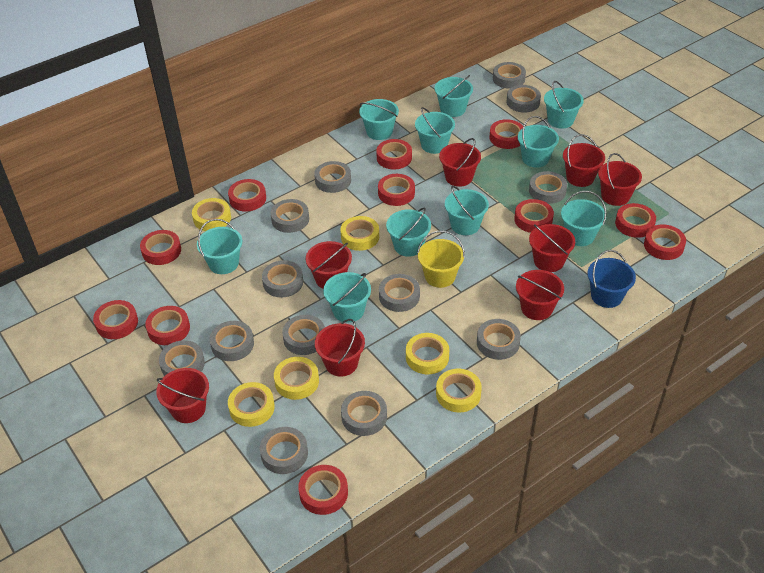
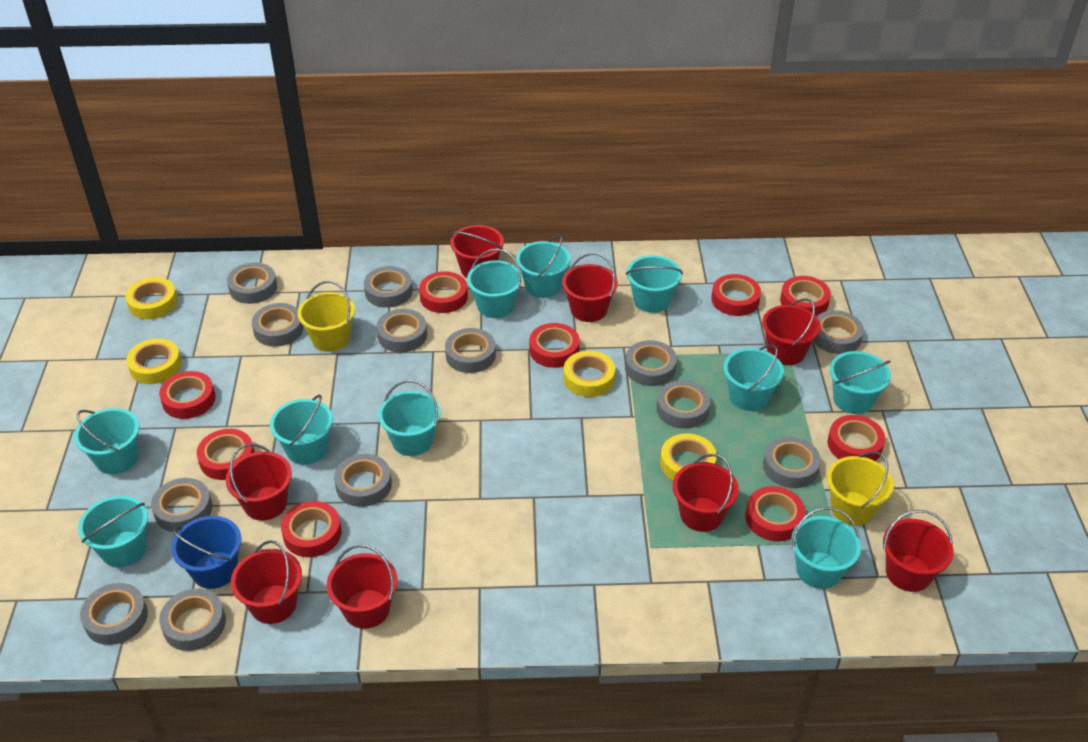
red tape: 11 -> 9
yellow bucket: 1 -> 2
yellow tape: 6 -> 4

